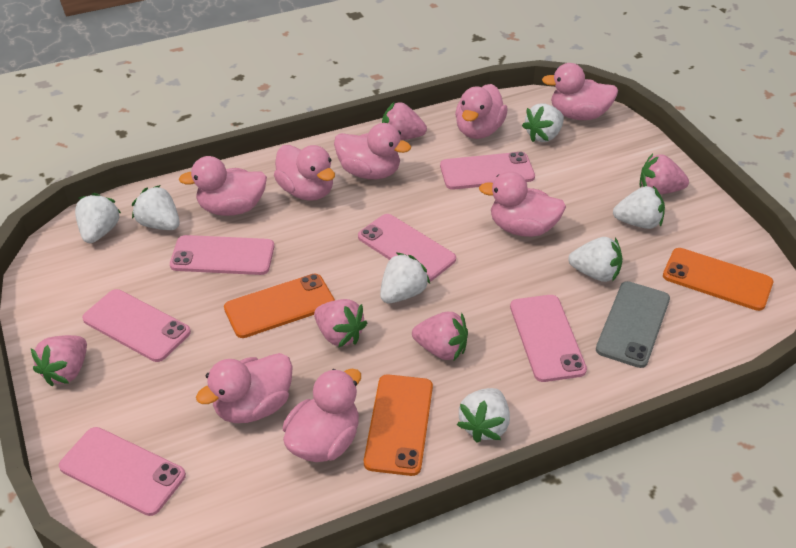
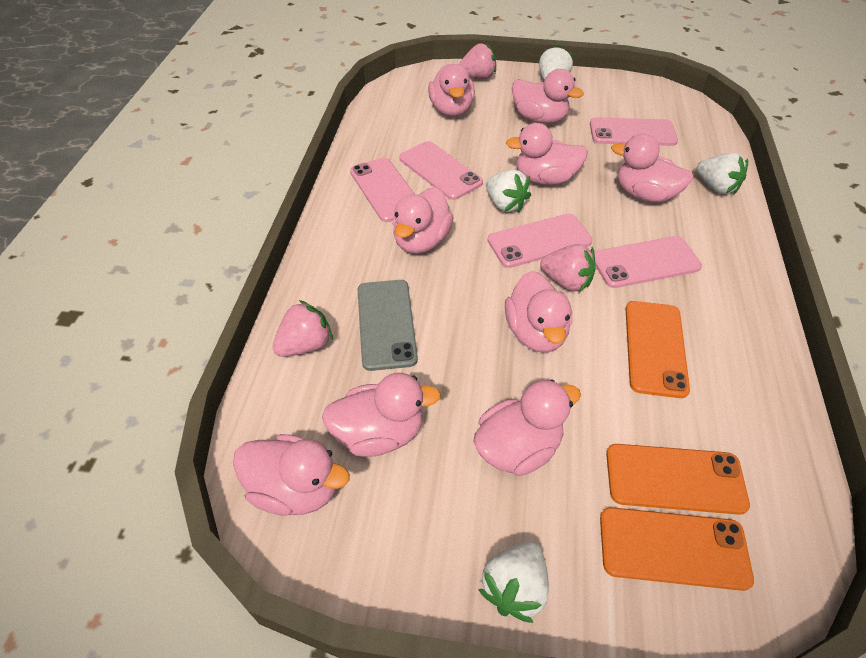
pink duck: 8 -> 9
pink phone: 6 -> 5
pink strawberry: 5 -> 3
white strawberry: 7 -> 4

